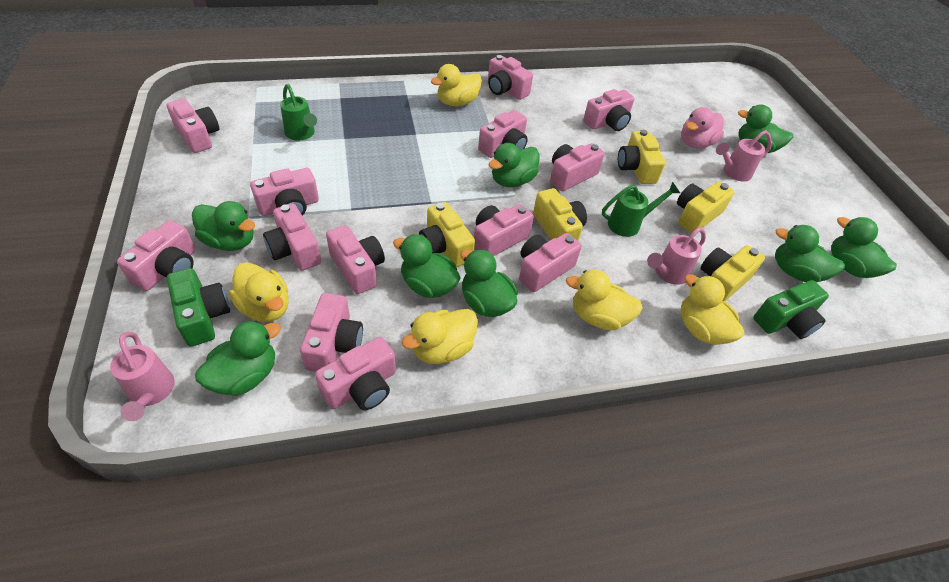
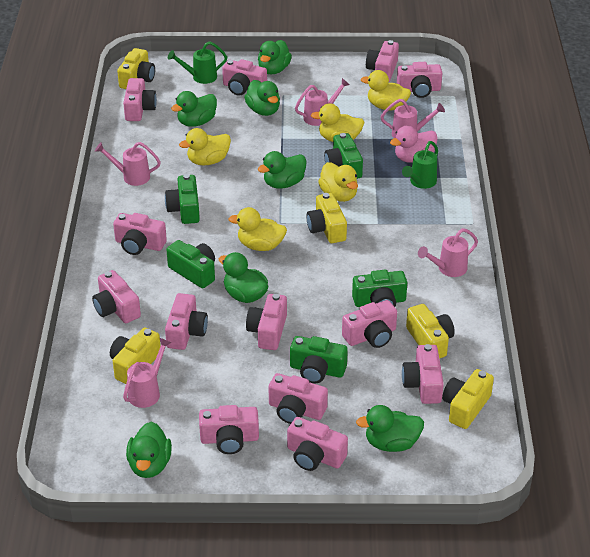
green camera: 2 -> 5
green duck: 8 -> 7
pink watering can: 3 -> 5

